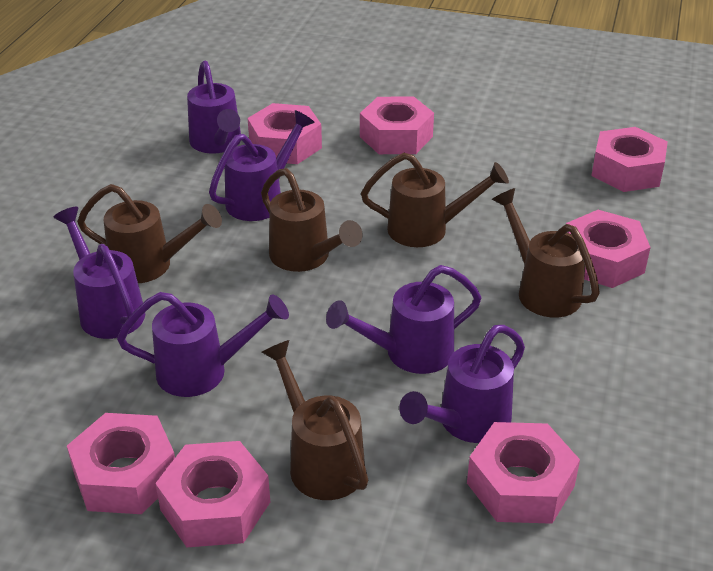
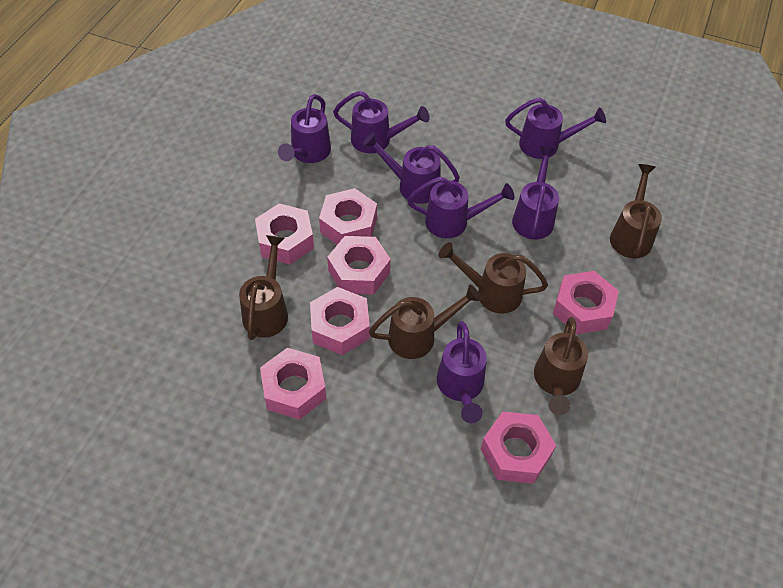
purple watering can: 6 -> 7

